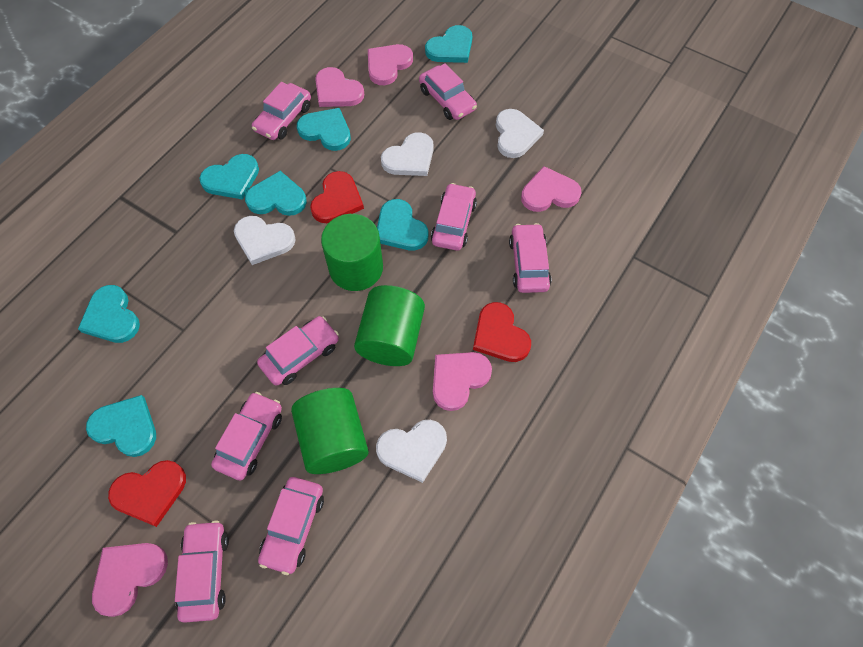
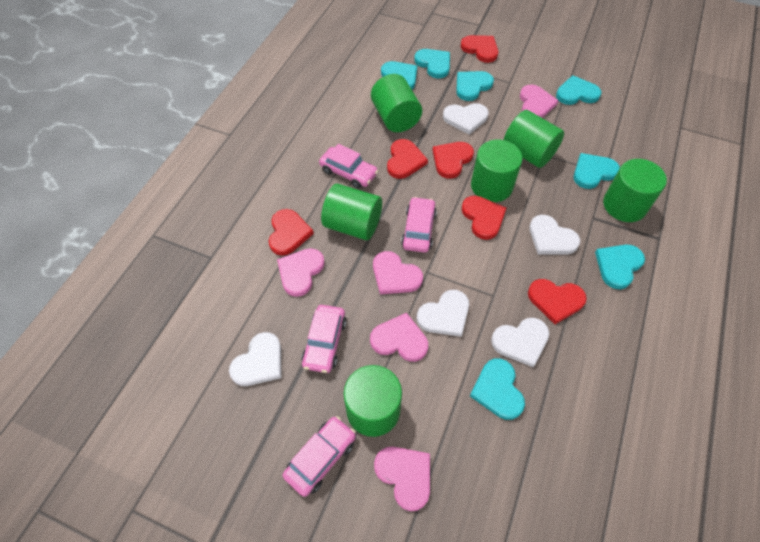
green cylinder: 3 -> 6
pink car: 8 -> 4
red heart: 3 -> 6
white heart: 4 -> 5

